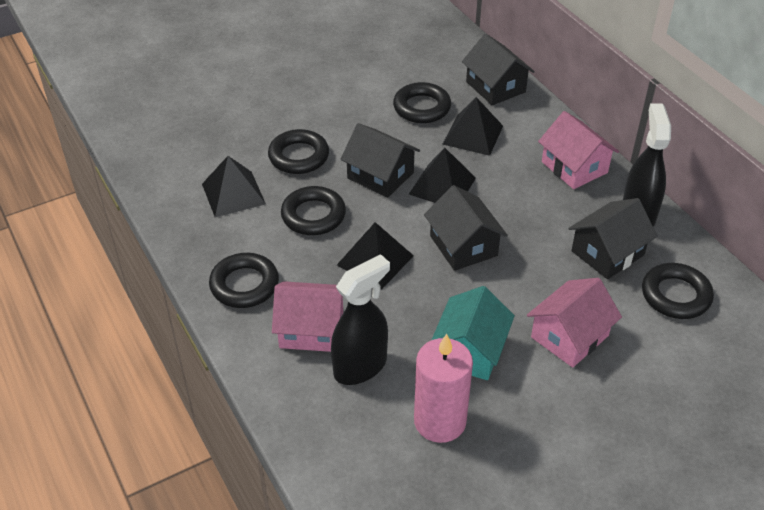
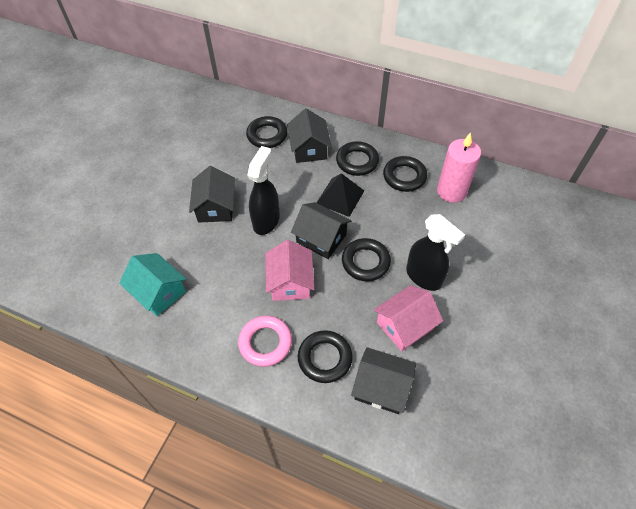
black pyramid: 4 -> 1
pink house: 3 -> 2
pink ring: 0 -> 1

